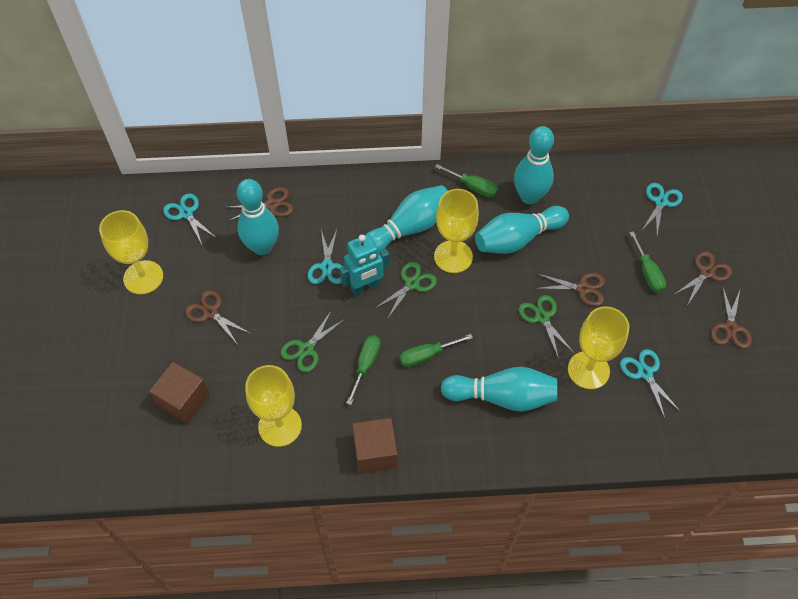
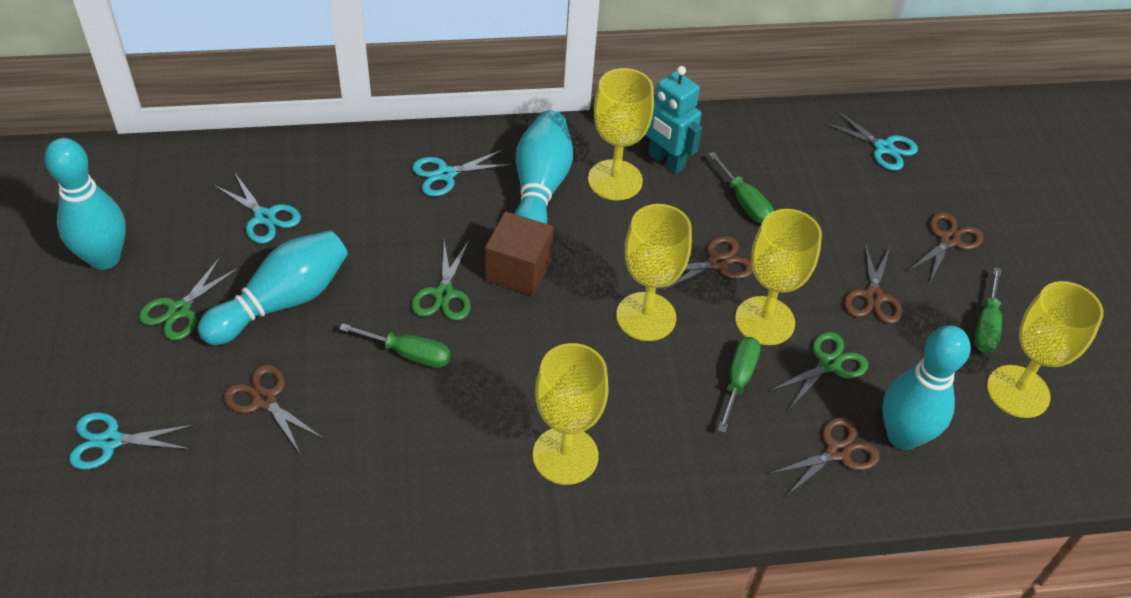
brown cube: 2 -> 1
turquoise bowling pin: 5 -> 4
yellow goblet: 4 -> 5

